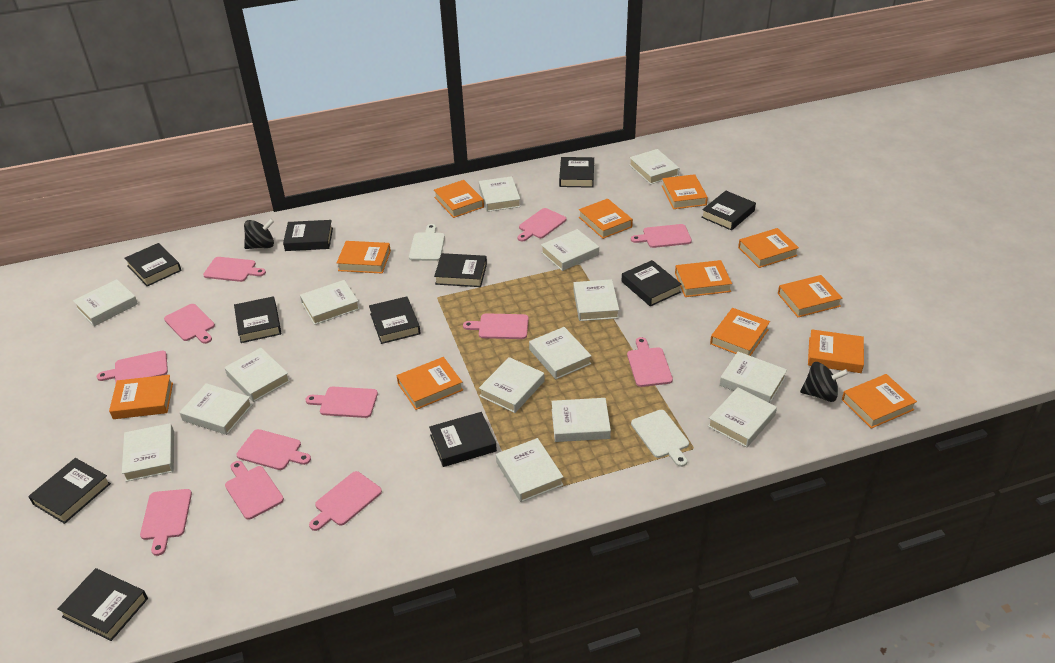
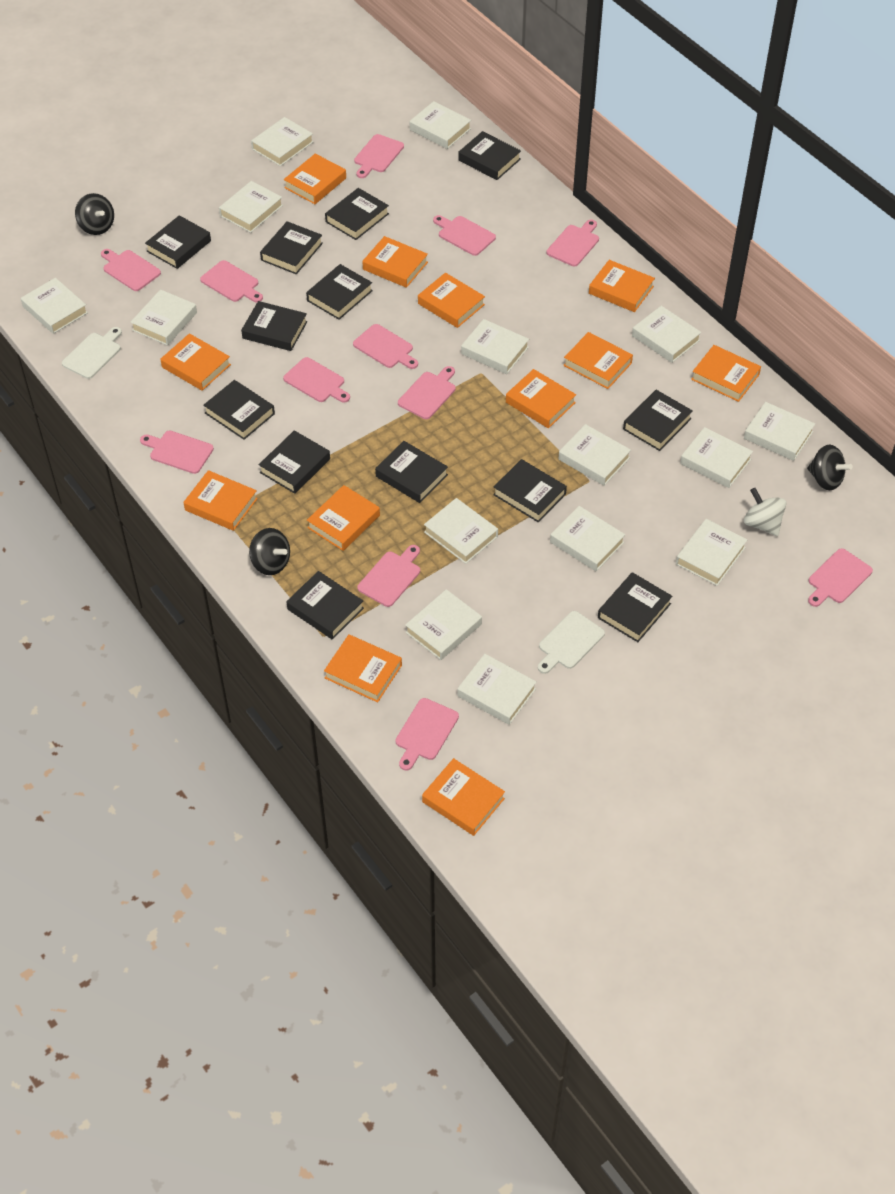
black book: 11 -> 13
black spinning top: 2 -> 3
white spinning top: 0 -> 1

